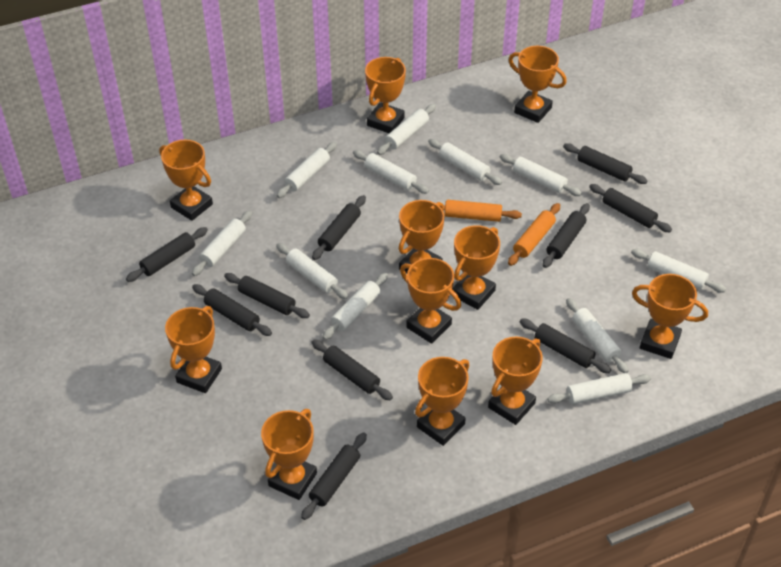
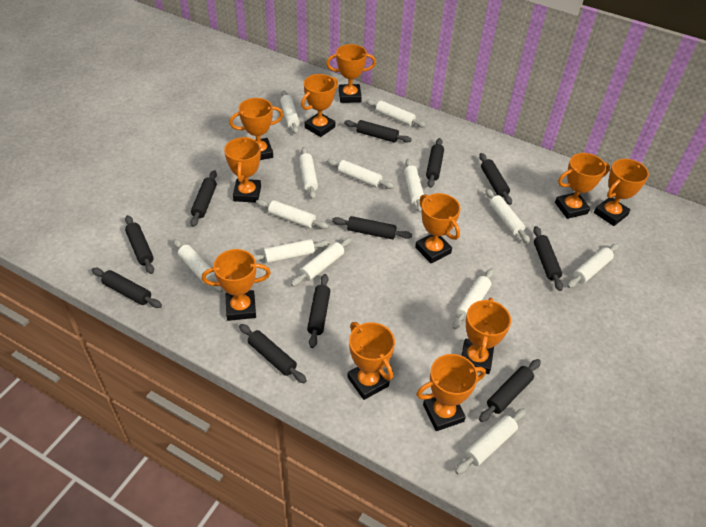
black rolling pin: 10 -> 11
orange rolling pin: 2 -> 0
white rolling pin: 11 -> 13

